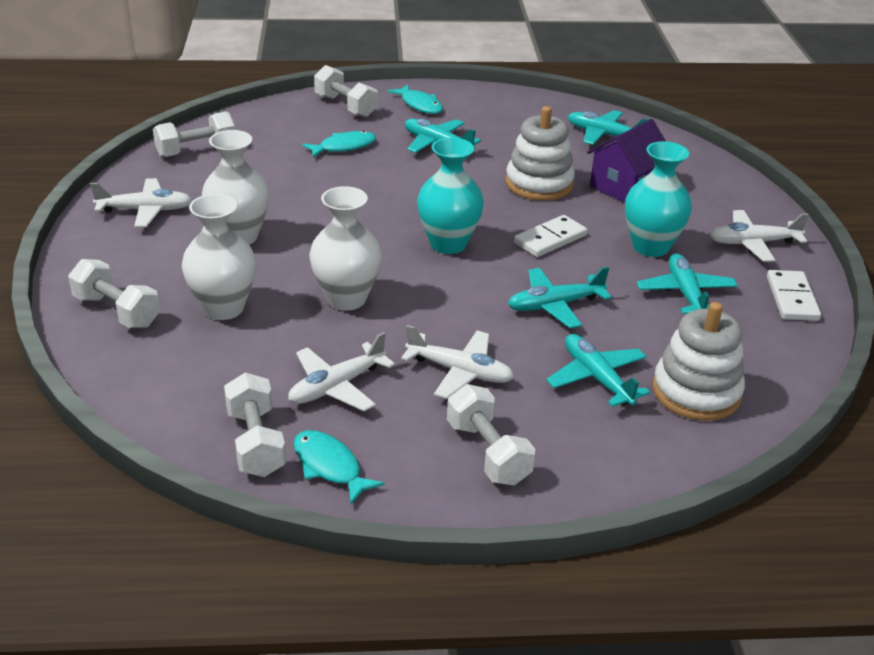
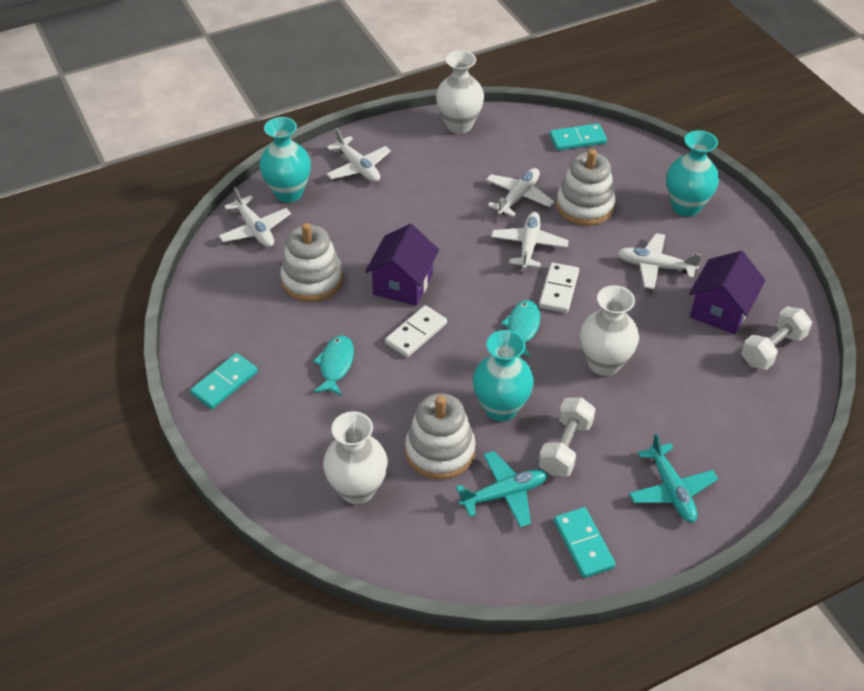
purple house: 1 -> 2
turquoise domino: 0 -> 3
turquoise fish: 3 -> 2
turquoise plane: 5 -> 2
turquoise vase: 2 -> 3
white dumbbell: 5 -> 2
white plane: 4 -> 5
white stacking toy: 2 -> 3

